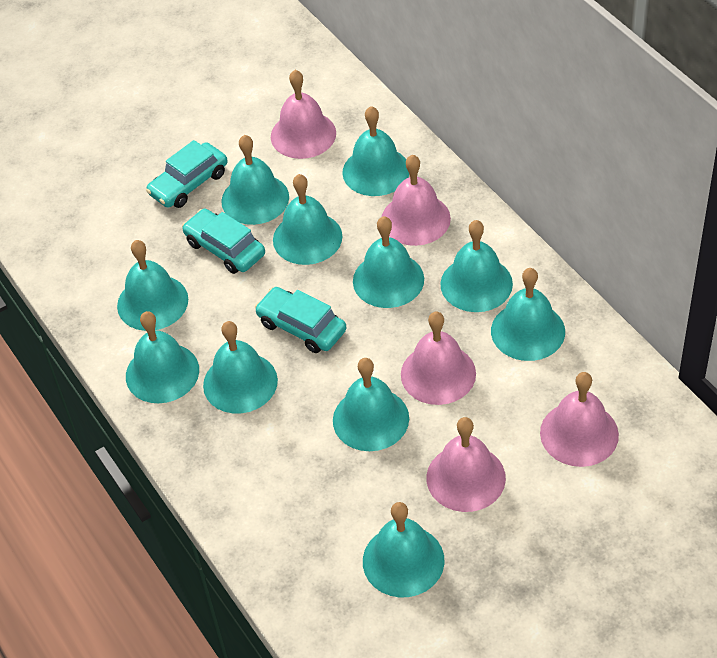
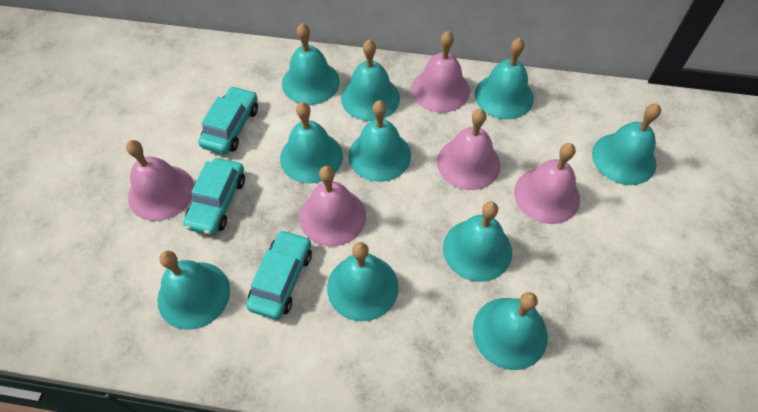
turquoise bell: 11 -> 10

